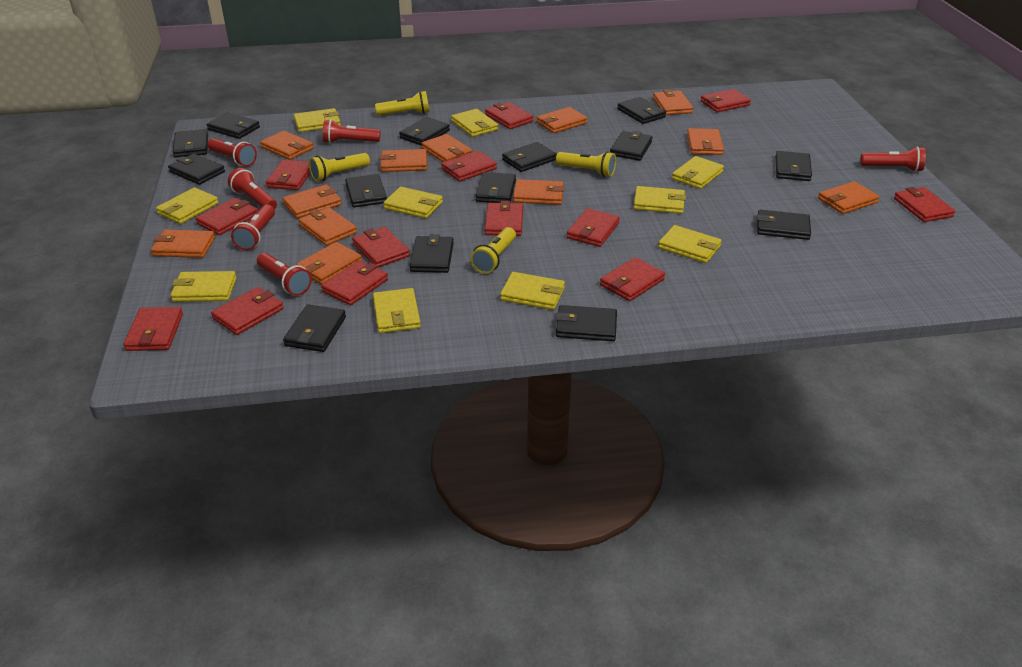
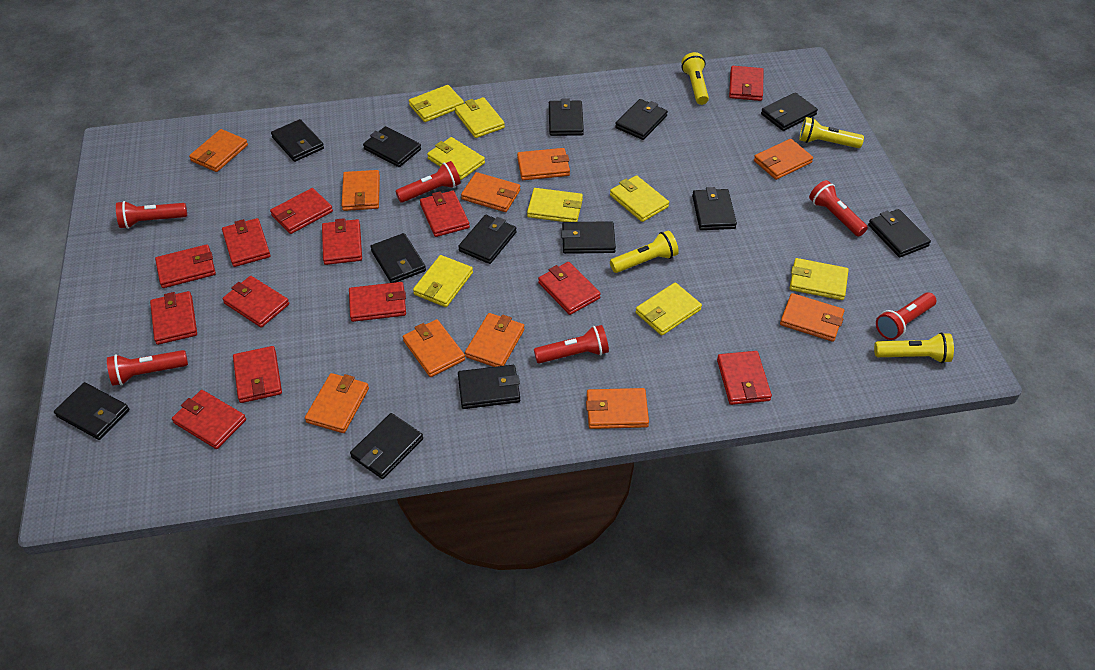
black wallet: 14 -> 13
orange wallet: 12 -> 10
yellow wallet: 10 -> 8

